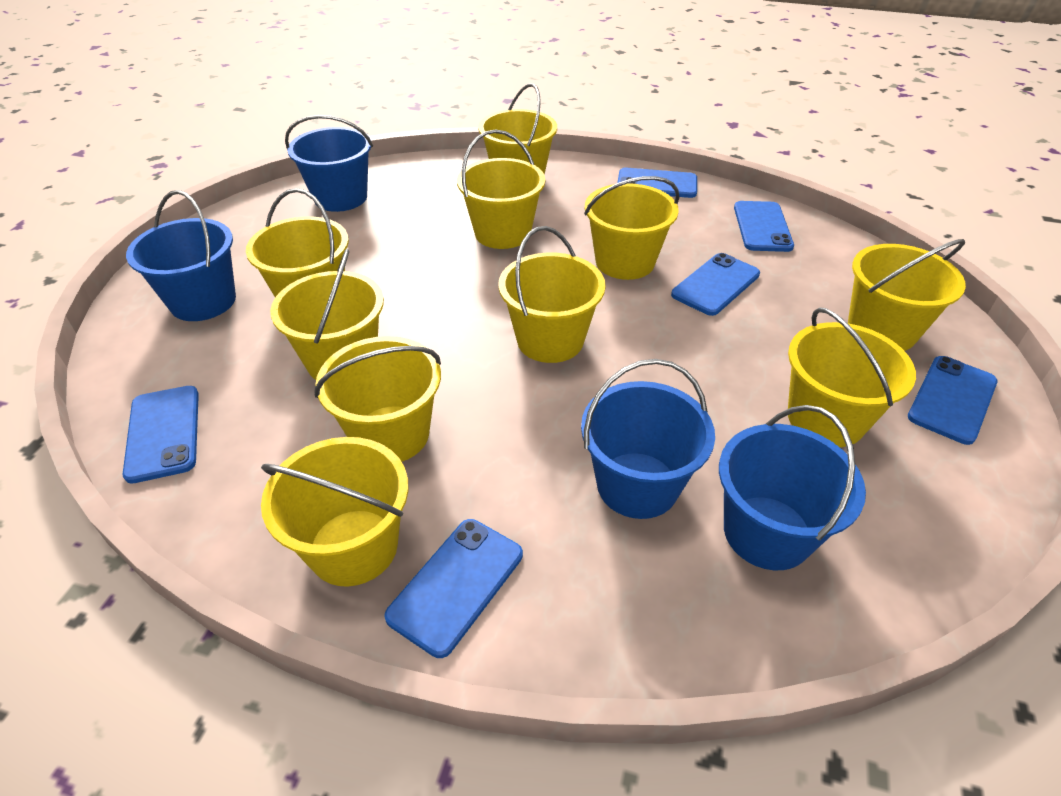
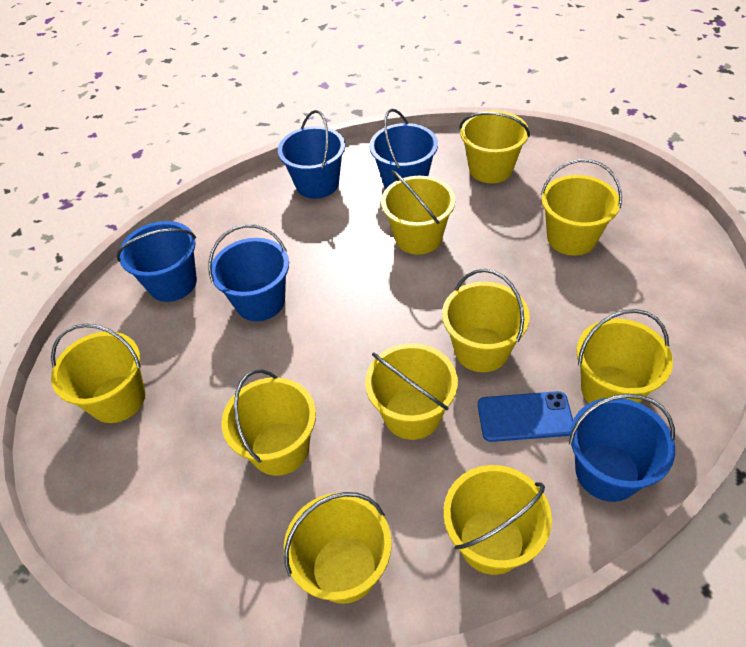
blue bucket: 4 -> 5
blue phone: 6 -> 1

